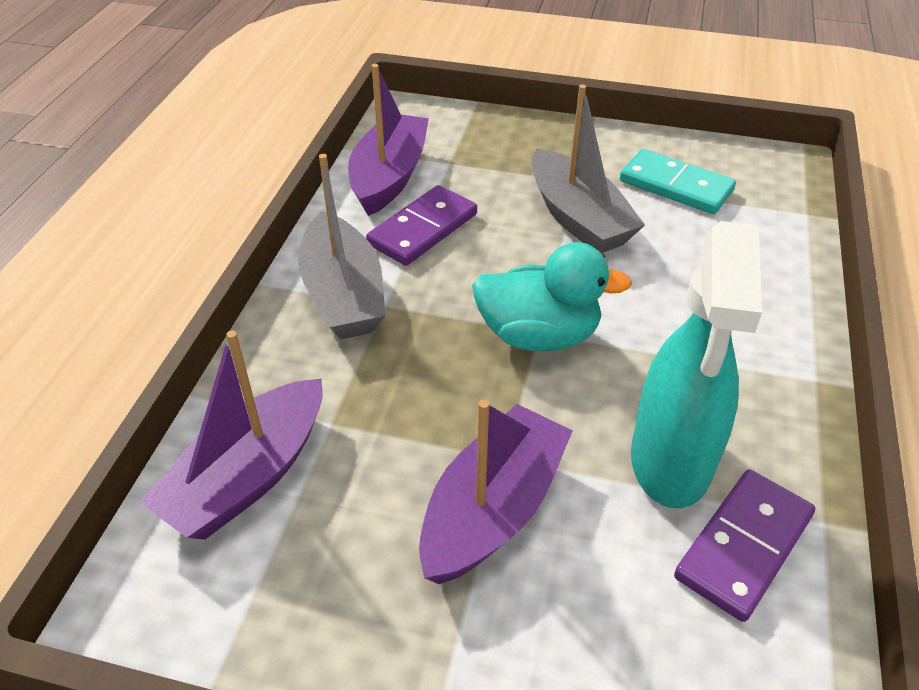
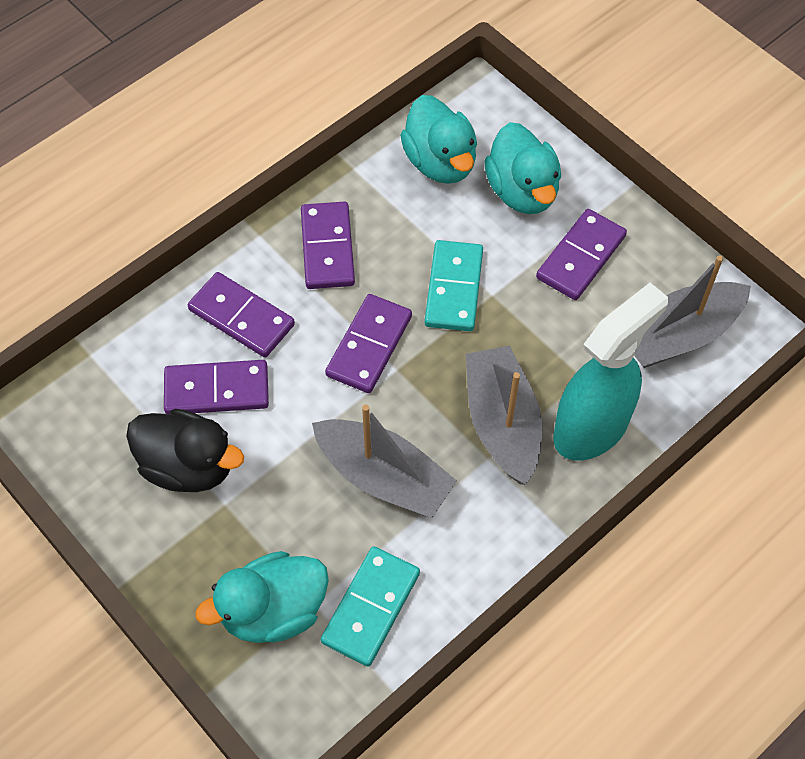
black duck: 0 -> 1
grey boat: 2 -> 3
purple boat: 3 -> 0
purple domino: 2 -> 5
turquoise domino: 1 -> 2
turquoise duck: 1 -> 3

